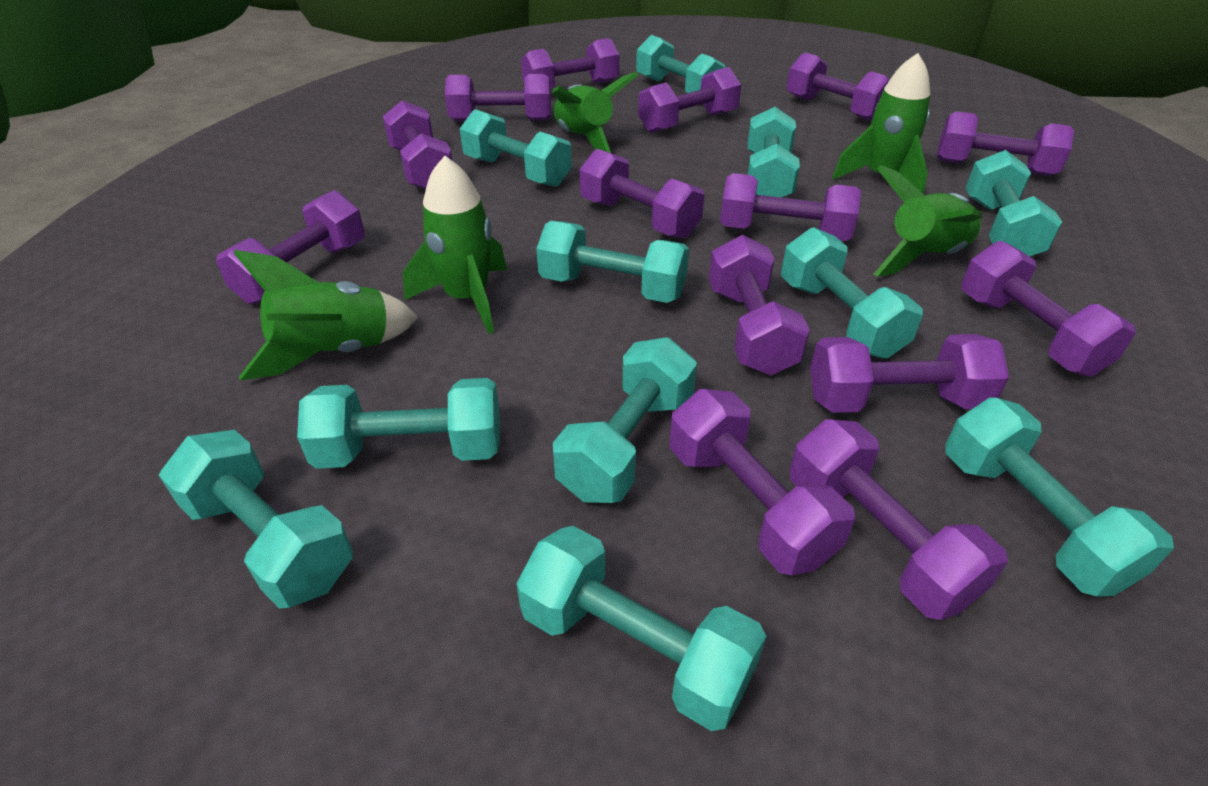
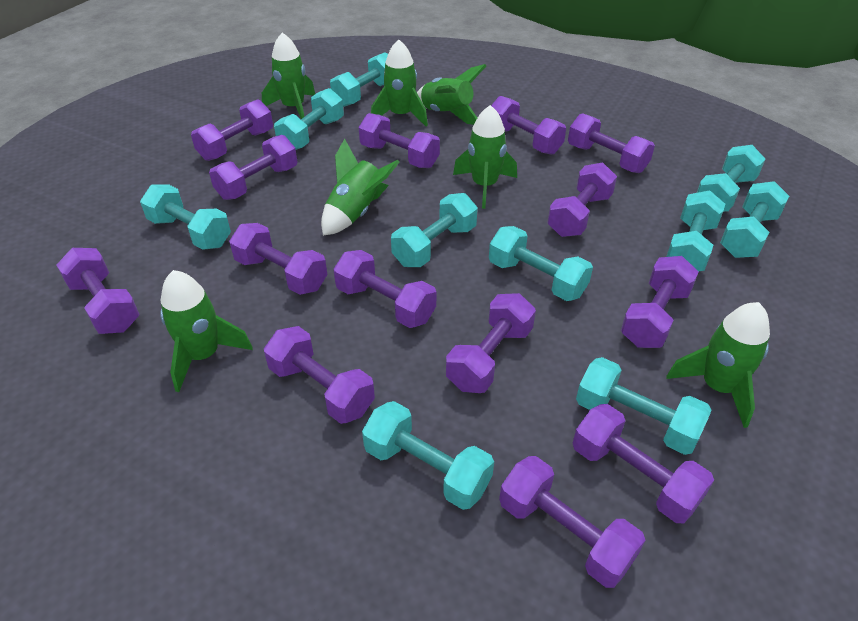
green rocket: 5 -> 7
turquoise dumbbell: 11 -> 10

